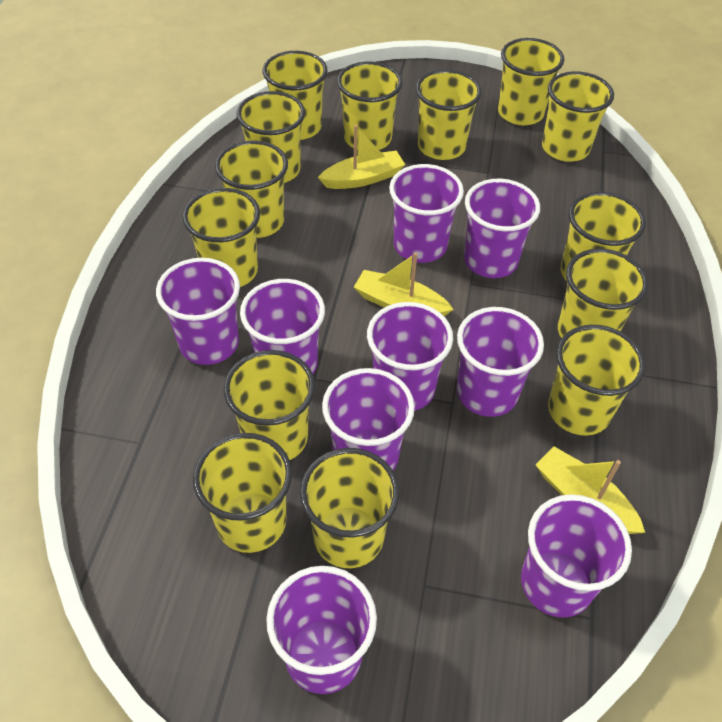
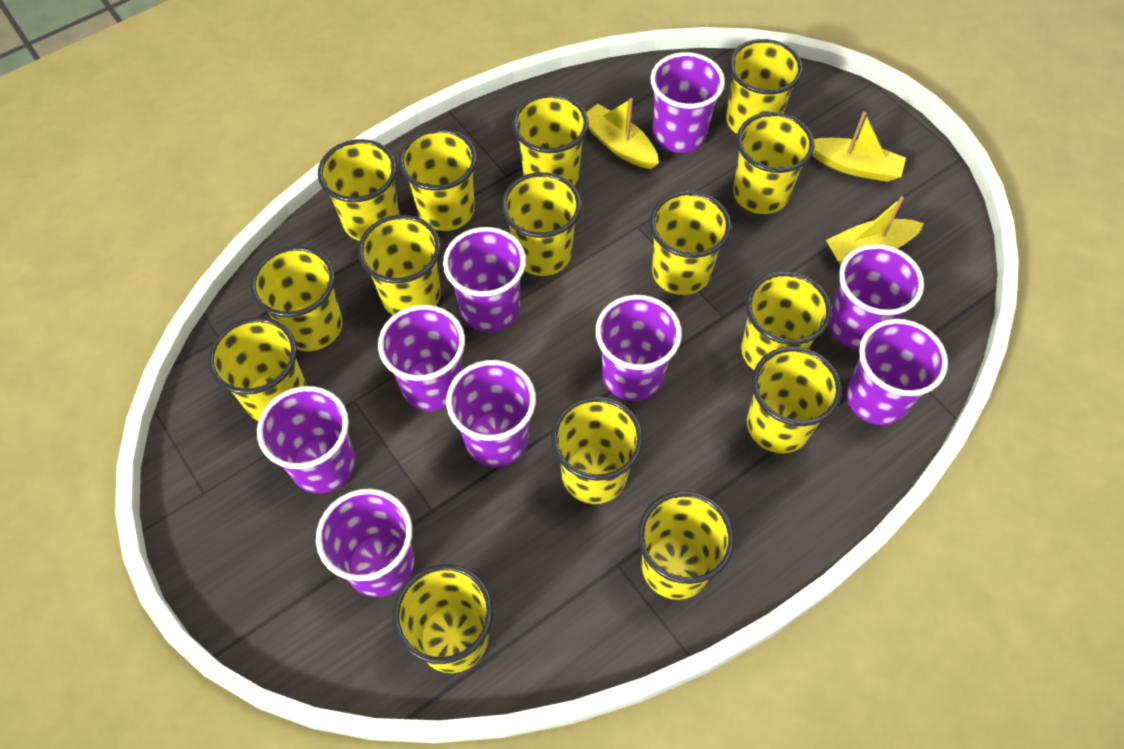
yellow cup: 14 -> 15

